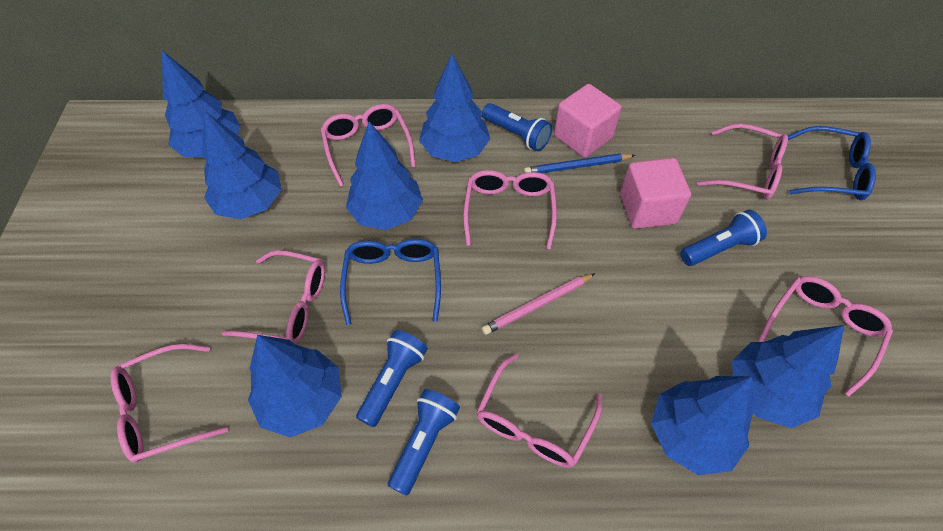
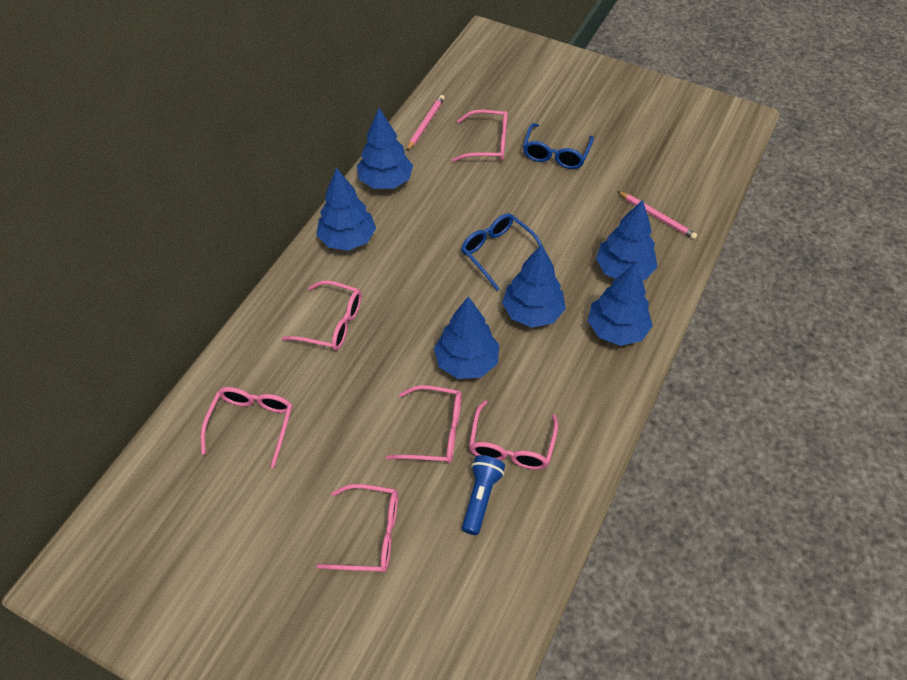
blue flashlight: 4 -> 1
blue pencil: 1 -> 0
blue tree: 7 -> 6
pink cube: 2 -> 0
pink glasses: 7 -> 6
pink pencil: 1 -> 2

